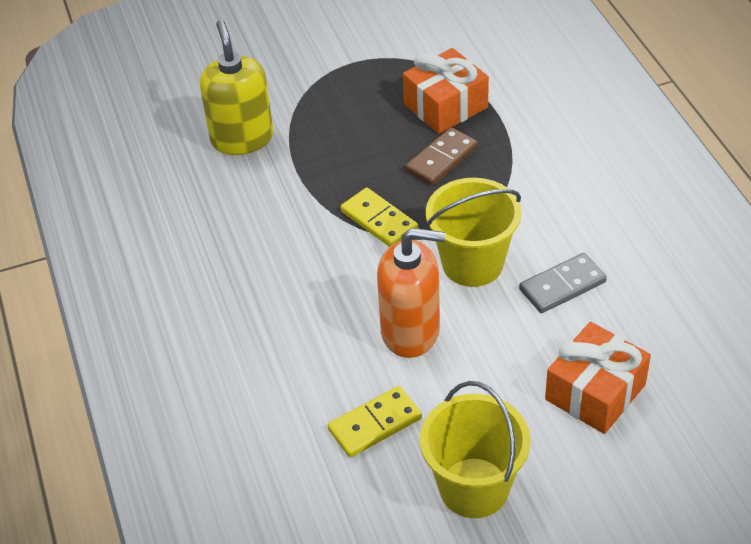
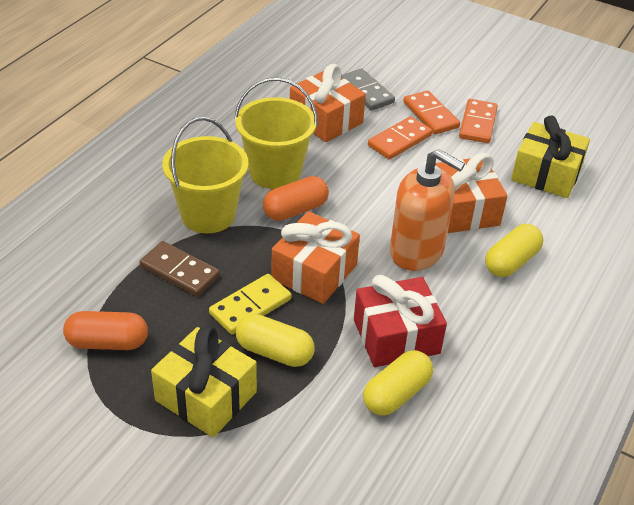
orange capsule: 0 -> 2
orange domino: 0 -> 3
orange gift: 2 -> 3
red gift: 0 -> 1
yellow capsule: 0 -> 3
yellow domino: 2 -> 1
yellow gift: 0 -> 2
yellow soap dispenser: 1 -> 0

